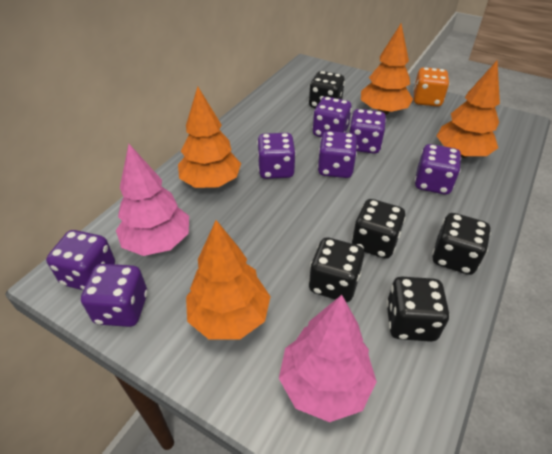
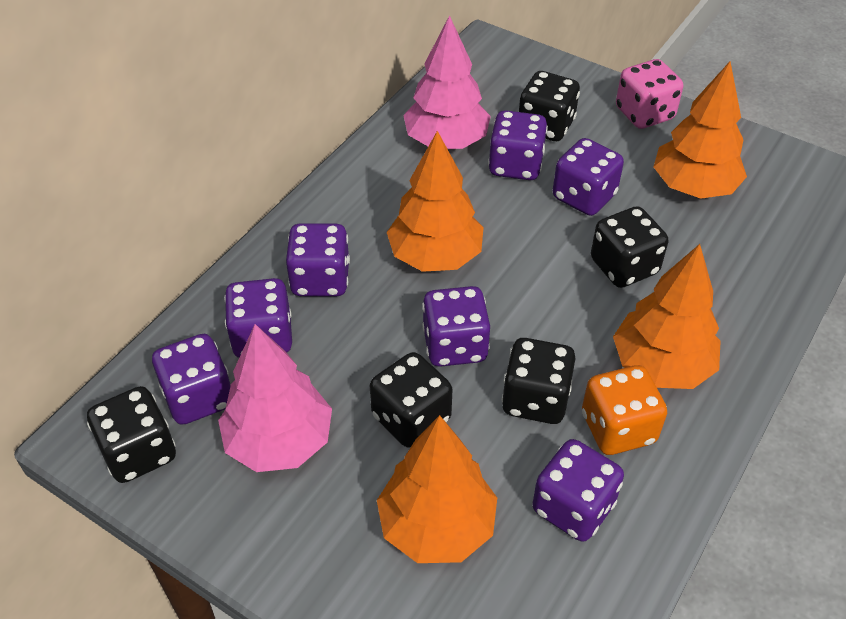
pink dice: 0 -> 1

